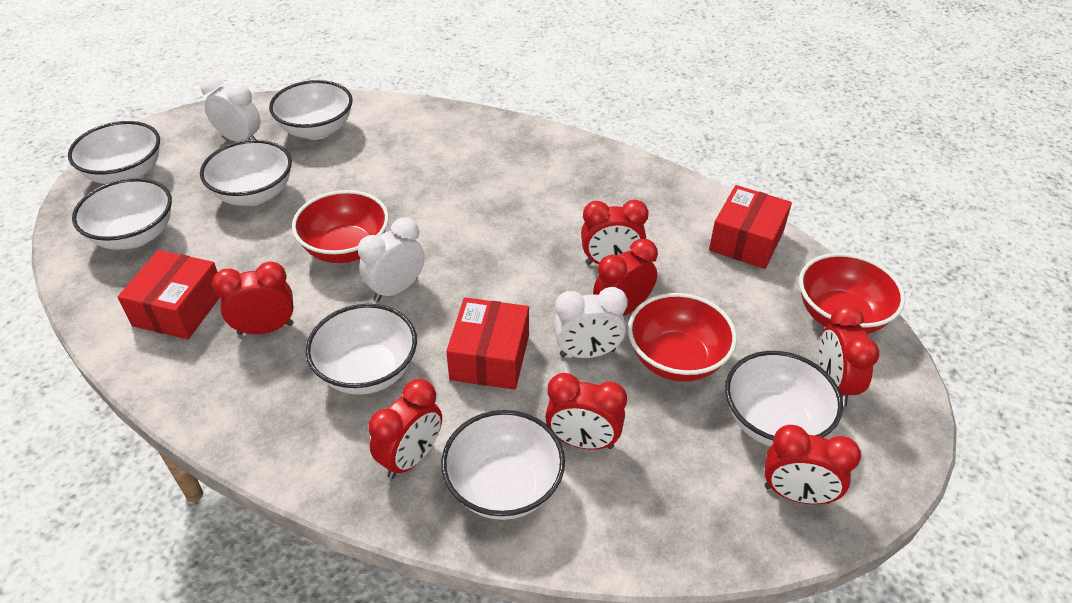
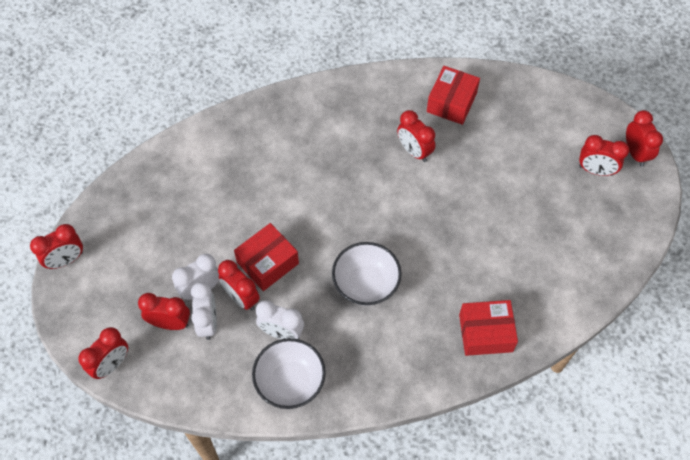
red bowl: 3 -> 0
white bowl: 7 -> 2

